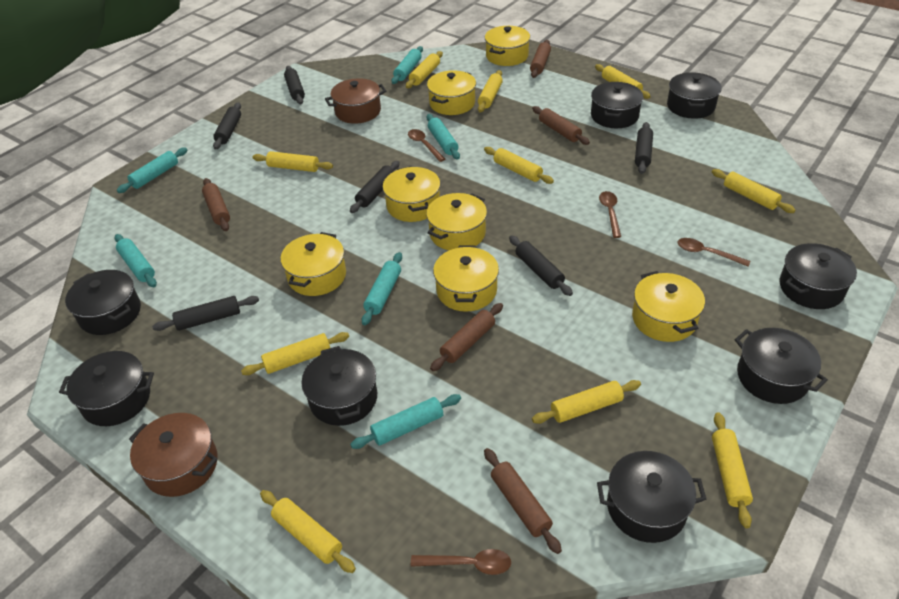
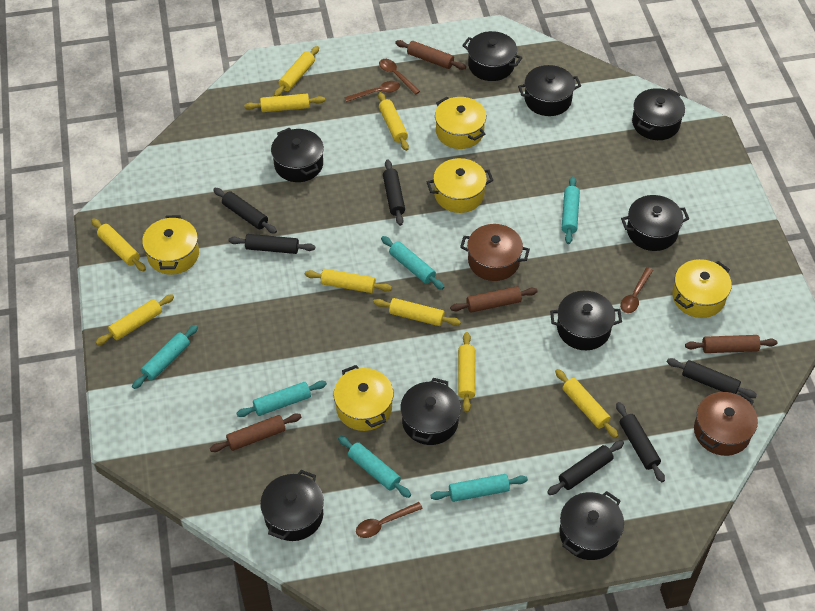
black pot: 8 -> 9
brown rolling pin: 5 -> 4
yellow pot: 7 -> 5
yellow rolling pin: 10 -> 9

